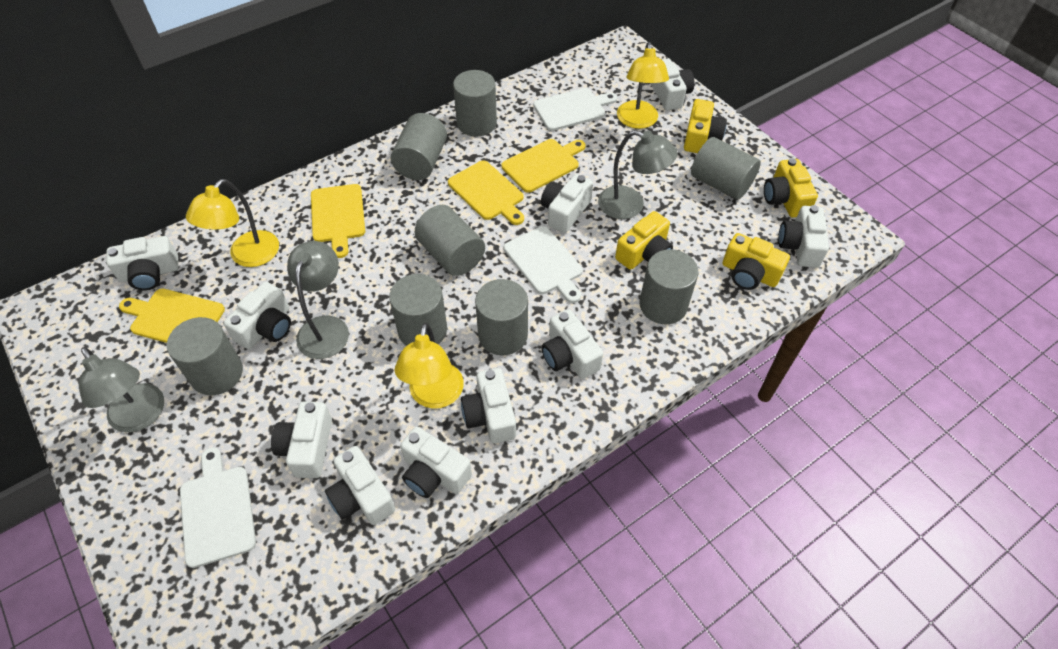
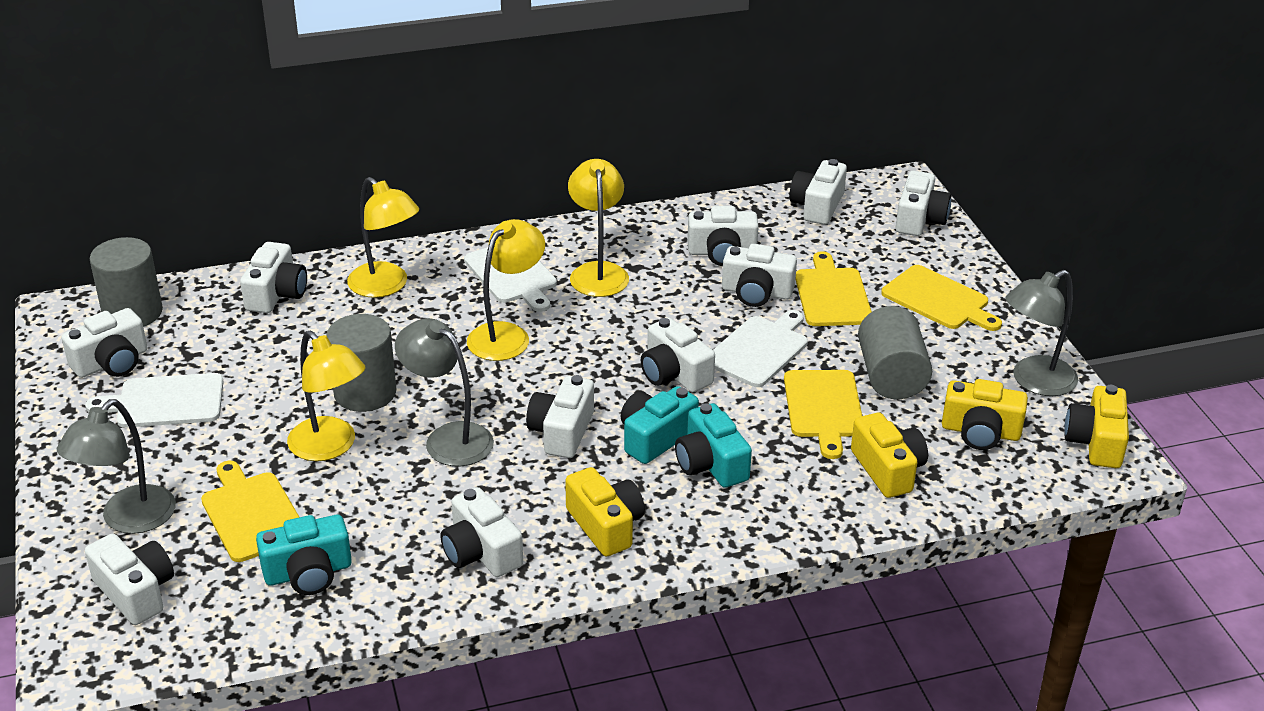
grey cylinder: 8 -> 3
turquoise camera: 0 -> 3
yellow lamp: 3 -> 4

